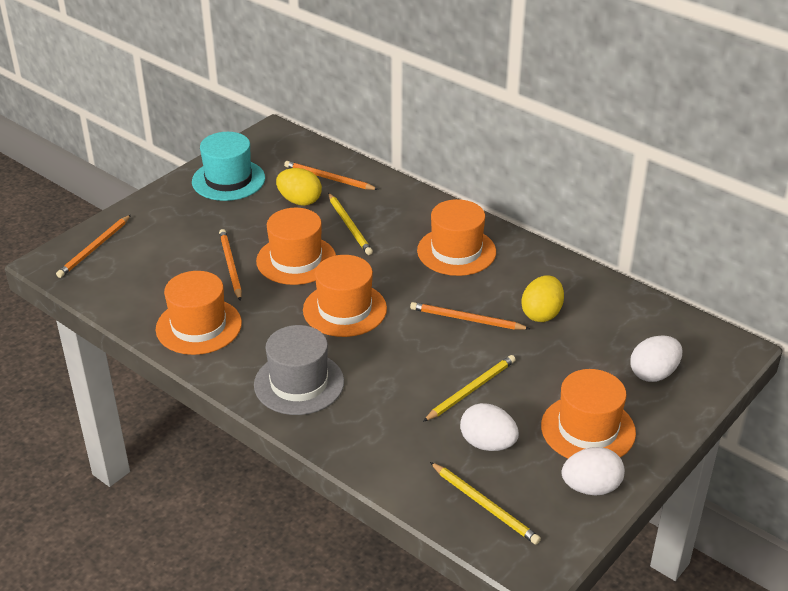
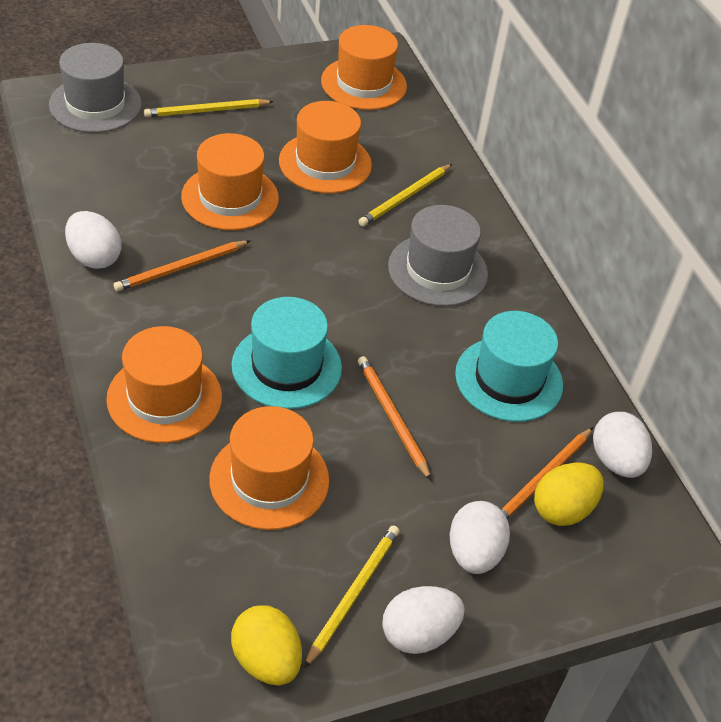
grey hat: 1 -> 2
orange pencil: 4 -> 3
turquoise hat: 1 -> 2
white egg: 3 -> 4

